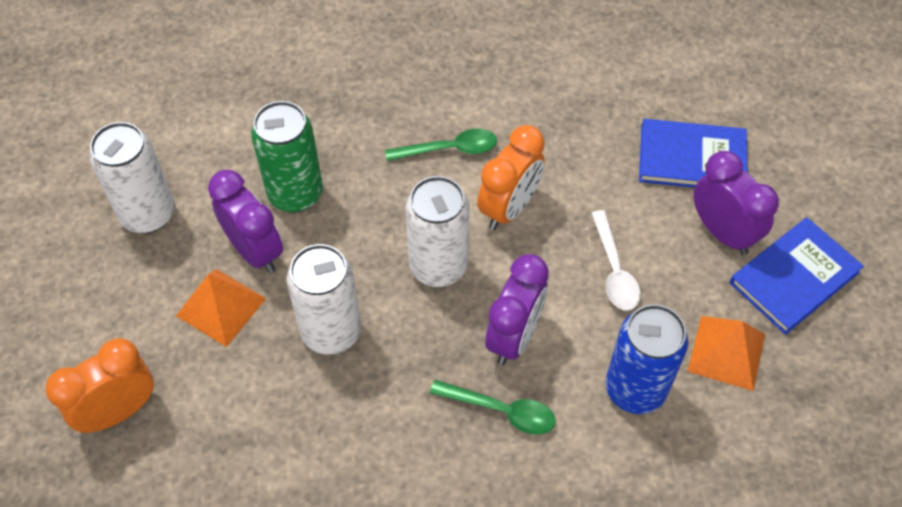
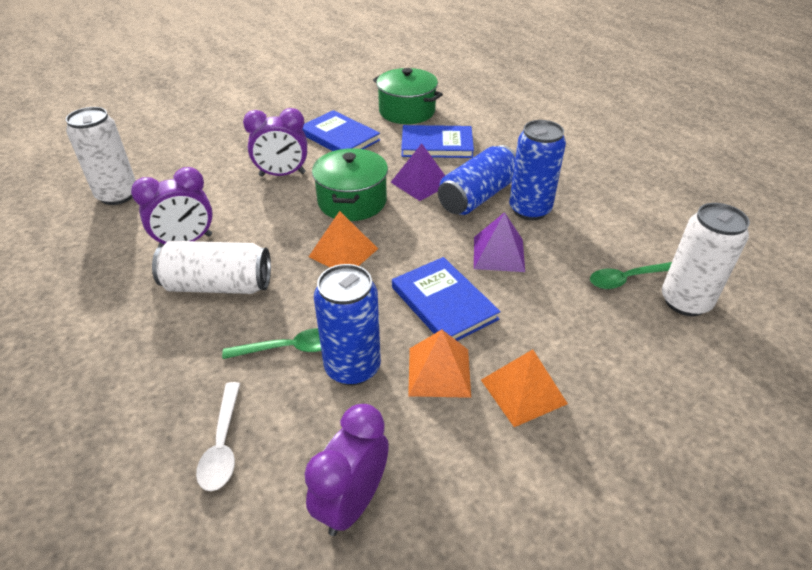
blue book: 2 -> 3
blue can: 1 -> 3
green can: 1 -> 0
green pot: 0 -> 2
orange clock: 2 -> 0
orange pyramid: 2 -> 3
purple pyramid: 0 -> 2

